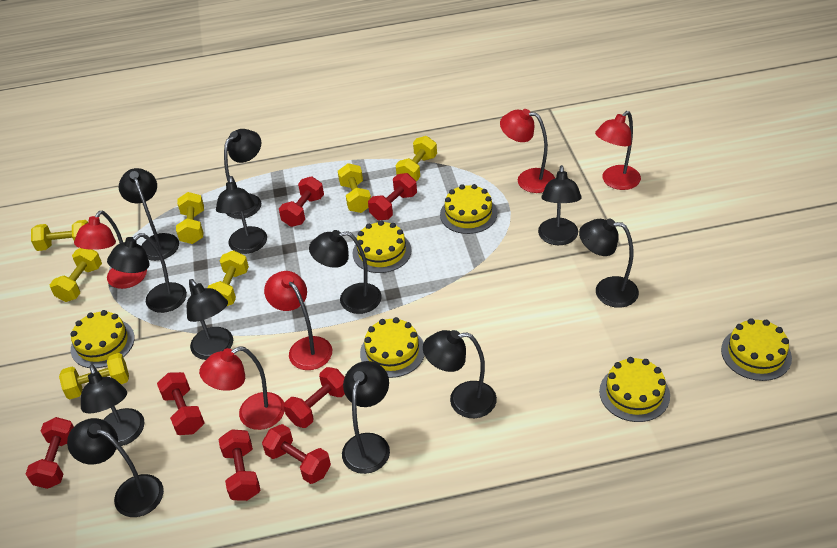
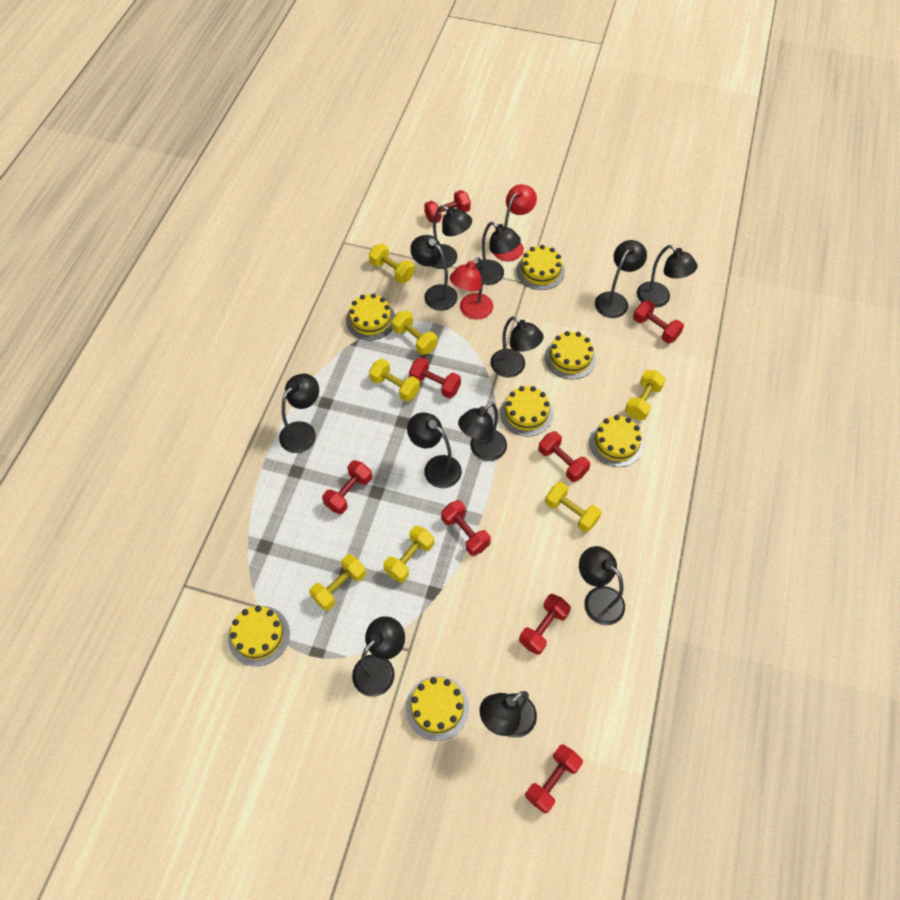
red dumbbell: 7 -> 8
red lamp: 5 -> 2
yellow cake: 6 -> 7

